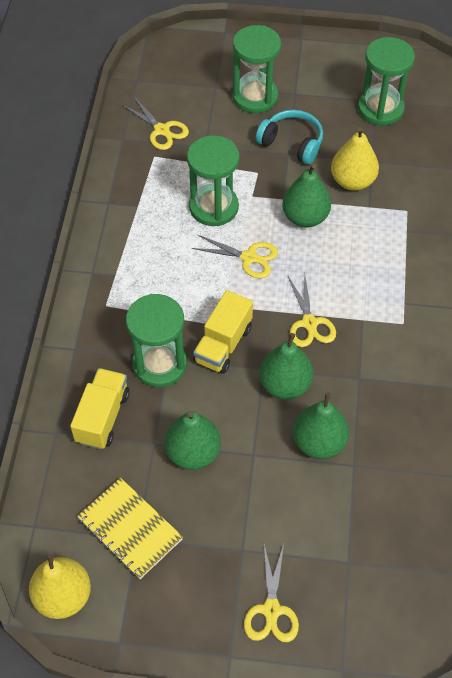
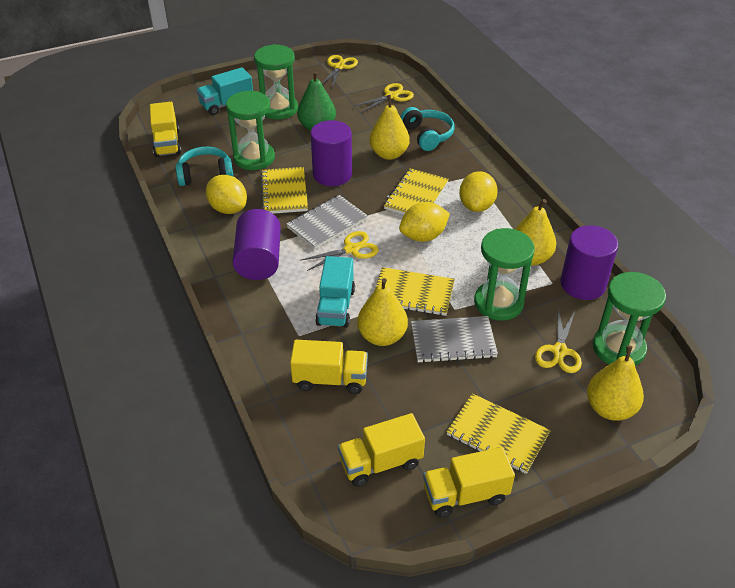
green pear: 4 -> 1
grey notebook: 0 -> 2
purple cylinder: 0 -> 3
turquoise headphones: 1 -> 2
turquoise truck: 0 -> 2
yellow lemon: 0 -> 3
yellow notebook: 1 -> 4
yellow pear: 2 -> 4
yellow truck: 2 -> 4

